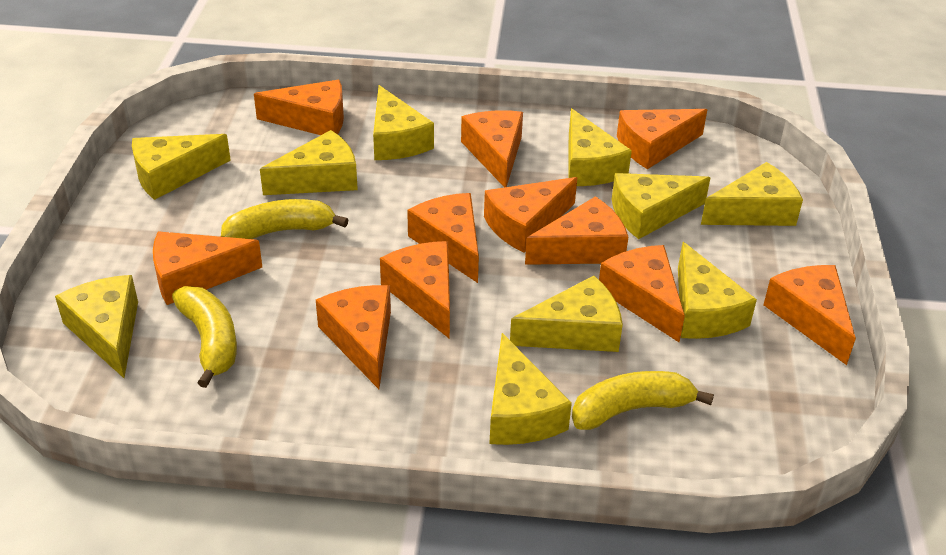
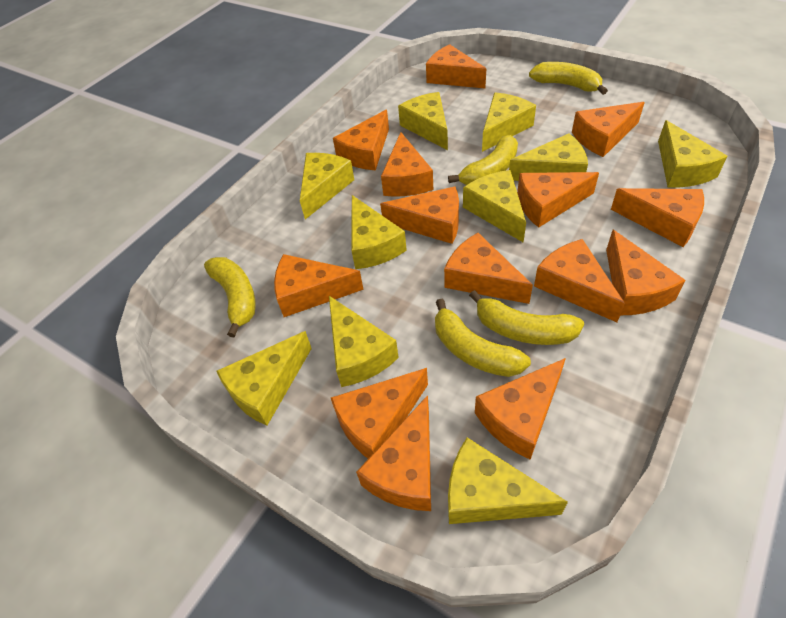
orange cheese: 11 -> 14
yellow banana: 3 -> 5

